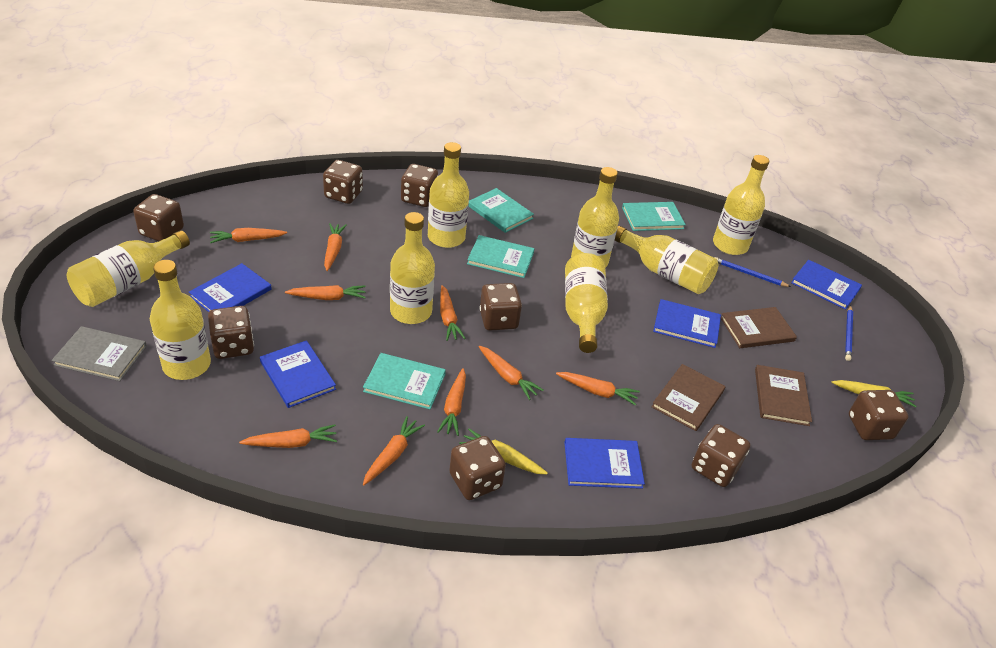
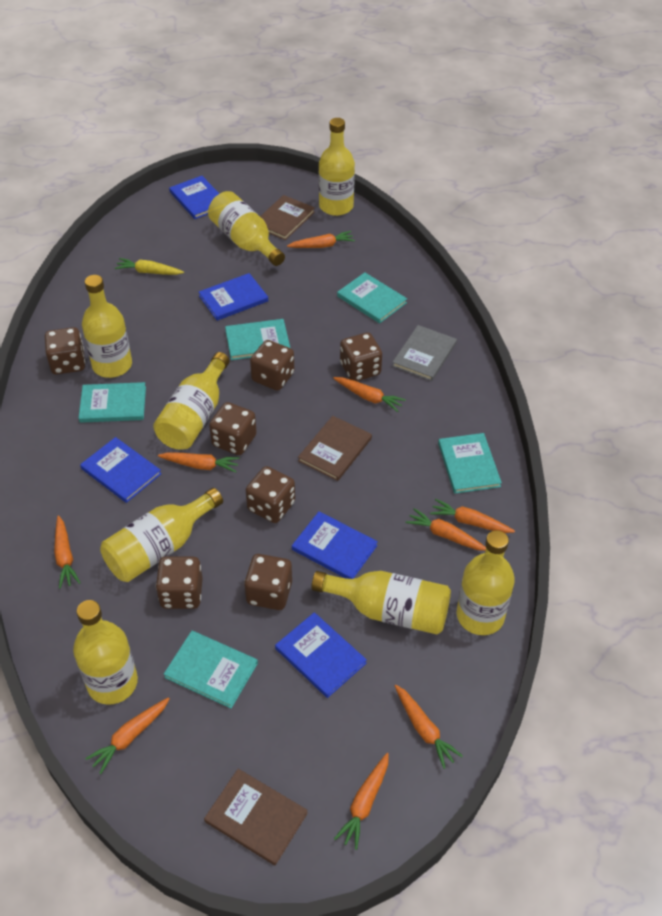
blue pencil: 2 -> 0
brown dice: 8 -> 7
turquoise book: 4 -> 5
yellow carrot: 2 -> 1

